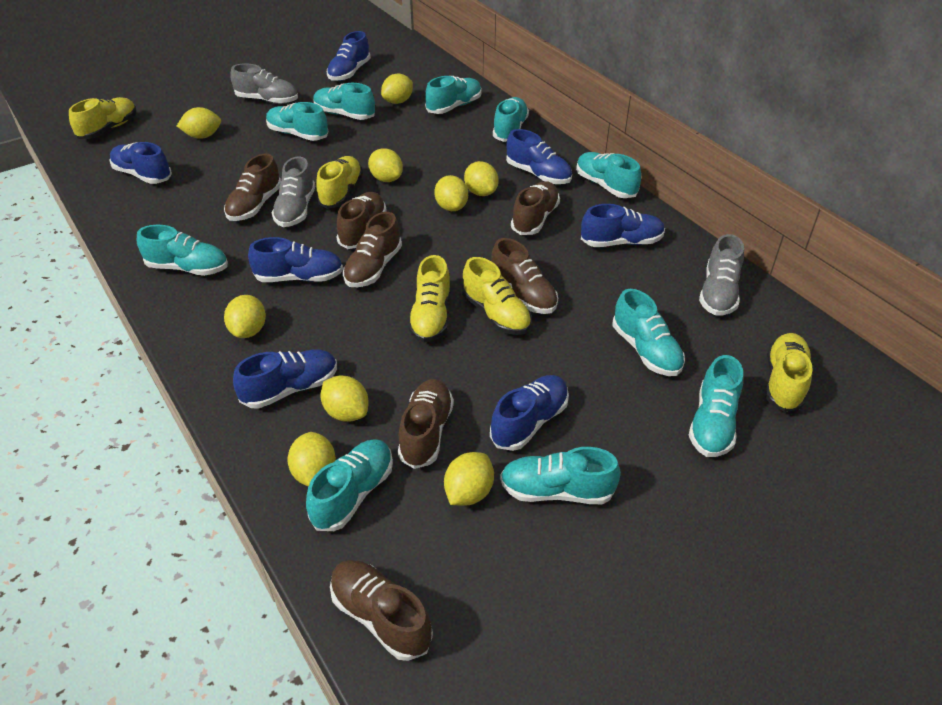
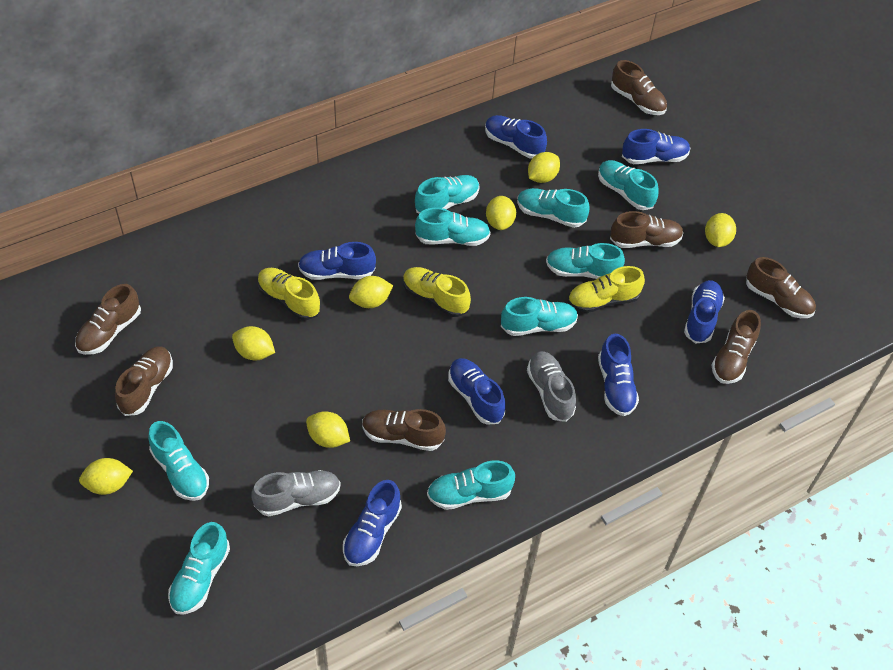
grey shoe: 3 -> 2
turquoise shoe: 10 -> 9
yellow lemon: 9 -> 7
yellow shoe: 5 -> 3

